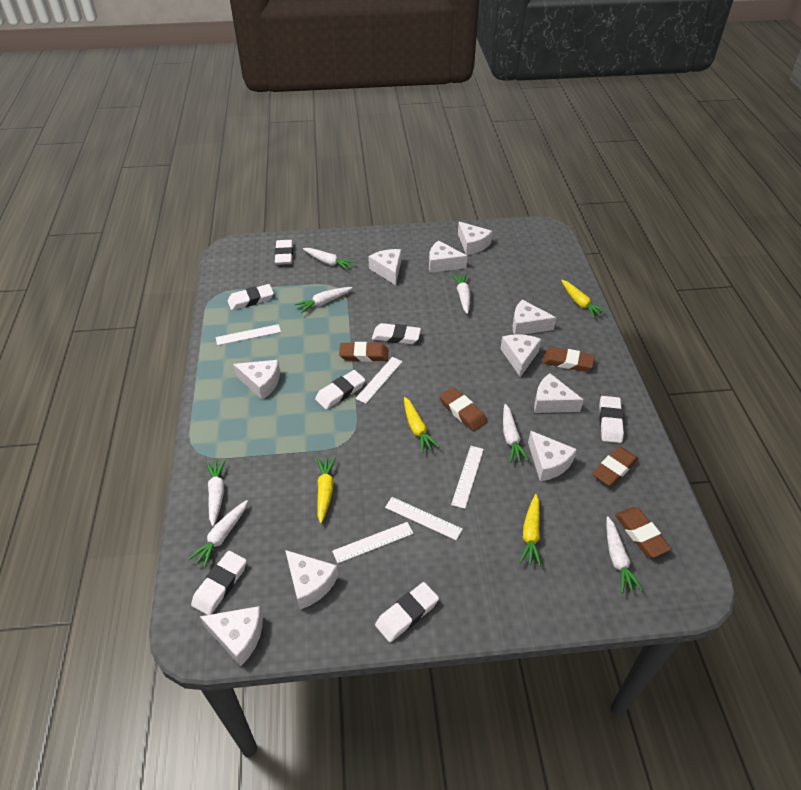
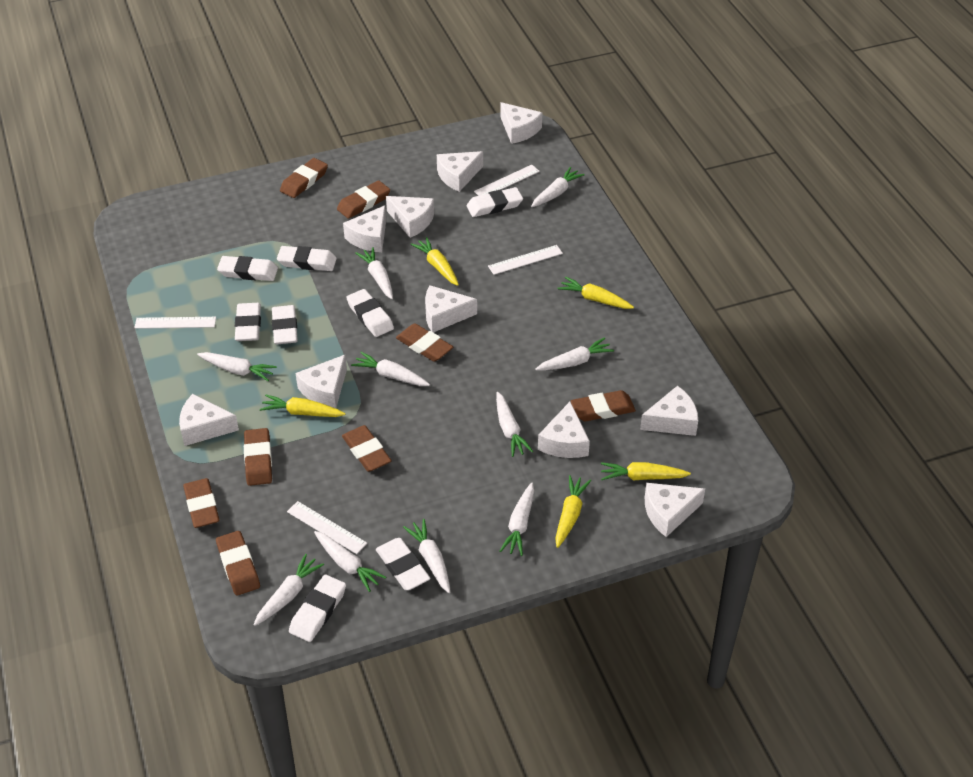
brown eraser: 5 -> 8
white carrot: 7 -> 10
white eraser: 7 -> 8
white ruler: 5 -> 4
yellow carrot: 4 -> 5

